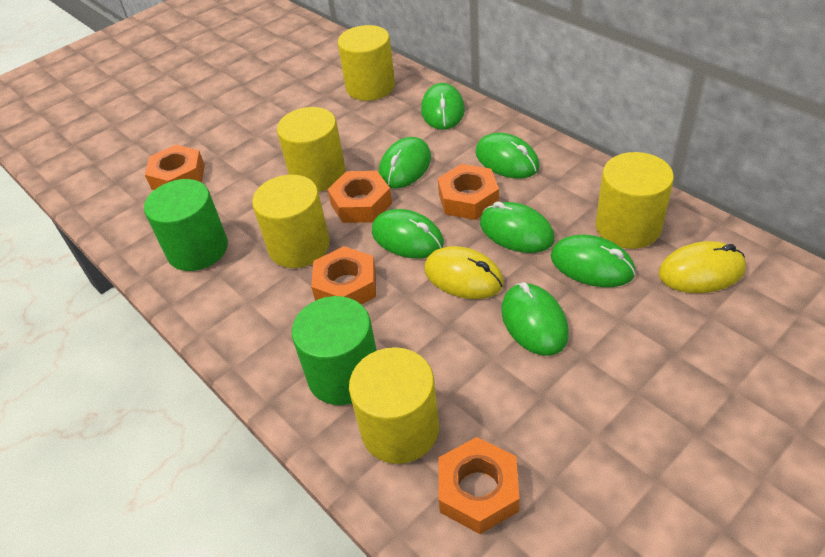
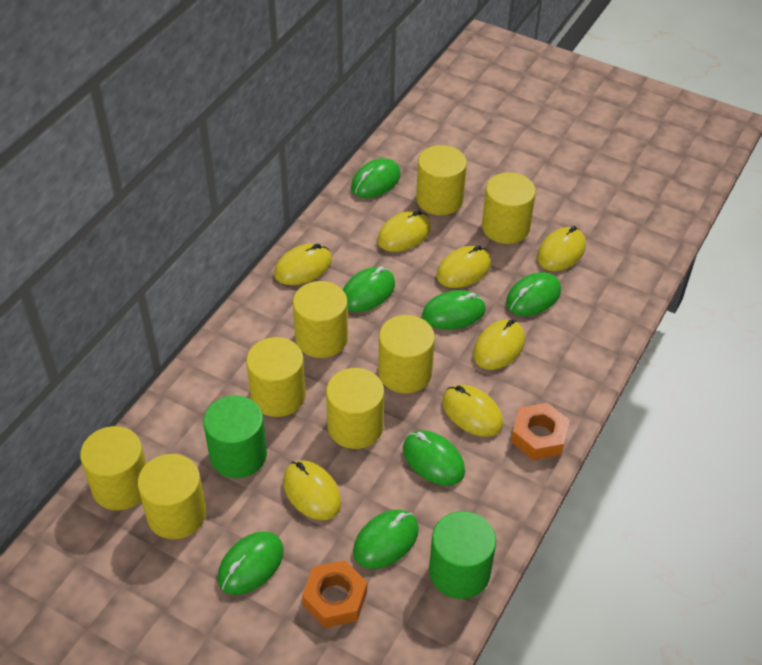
orange nut: 5 -> 2
yellow cylinder: 5 -> 8
yellow mouse: 2 -> 7

